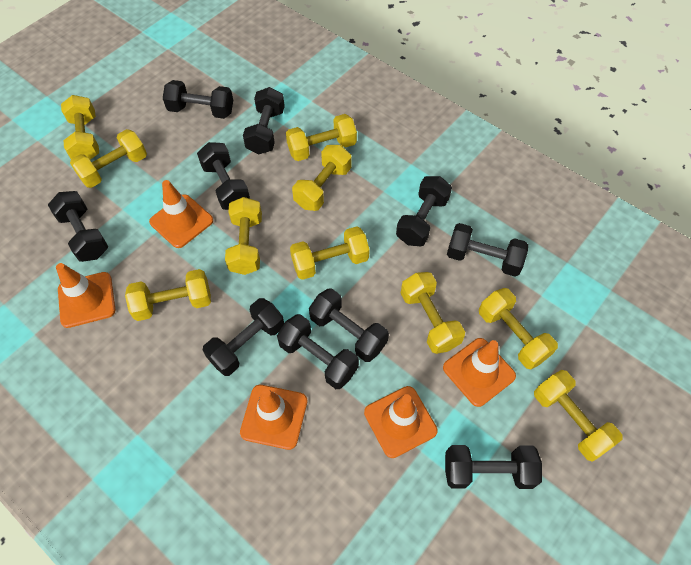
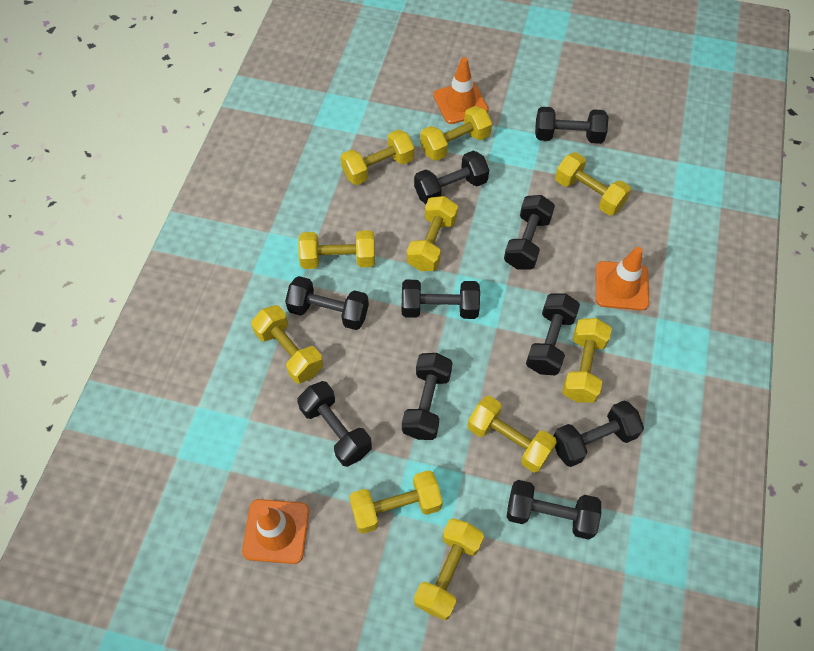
orange traffic cone: 5 -> 3

